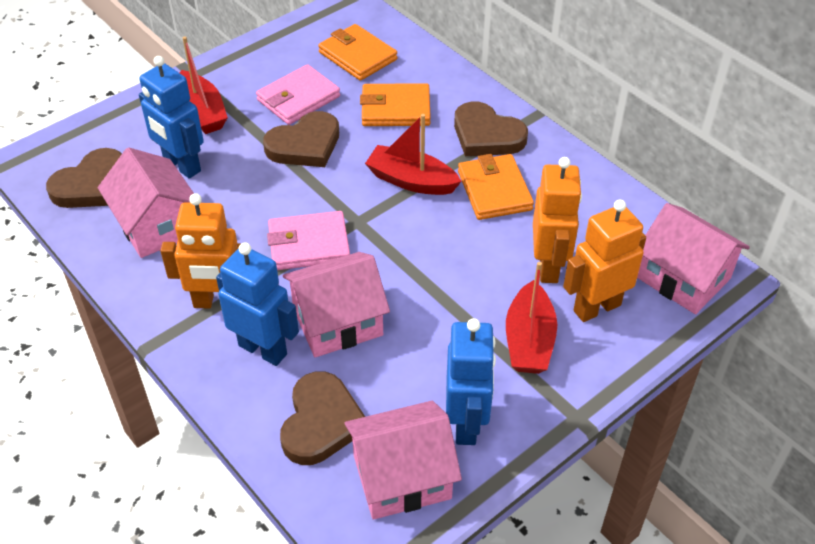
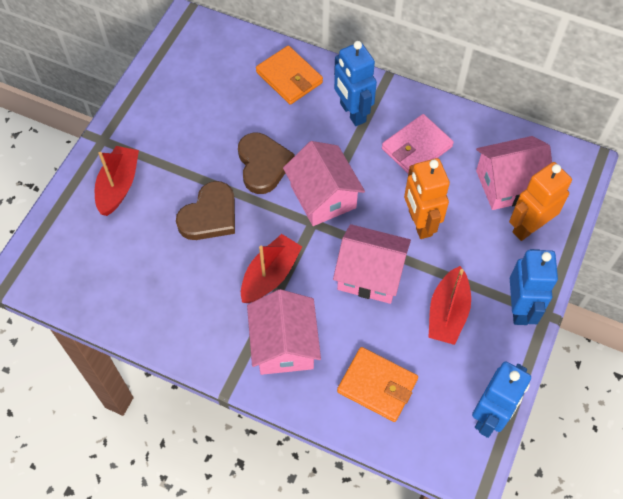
brown heart: 4 -> 2
orange robot: 3 -> 2
orange wallet: 3 -> 2
pink wallet: 2 -> 1

